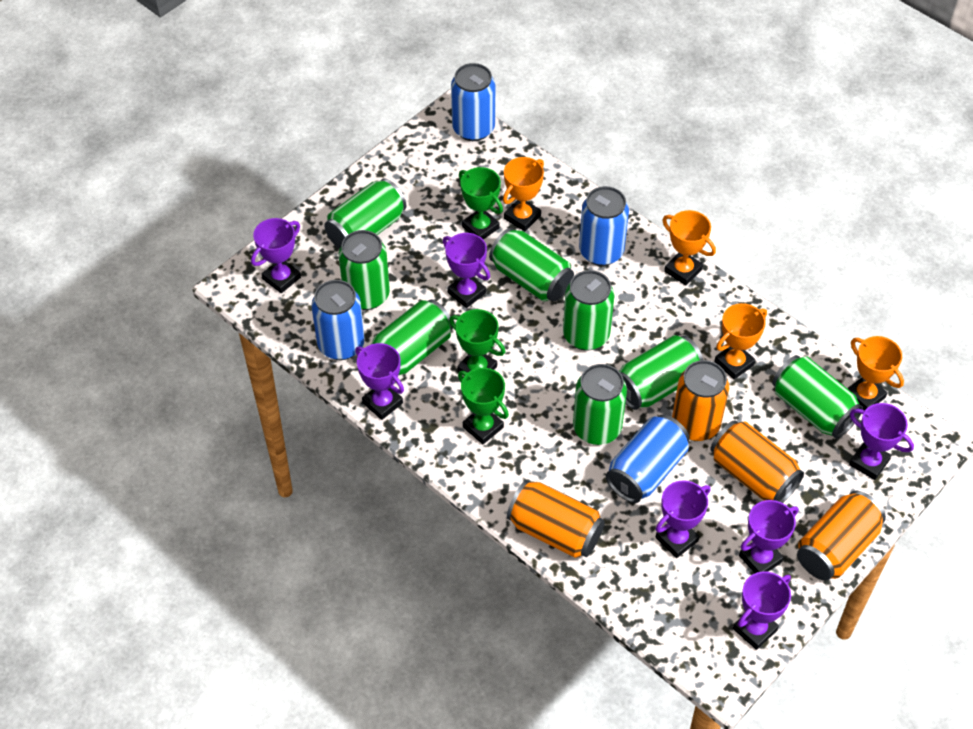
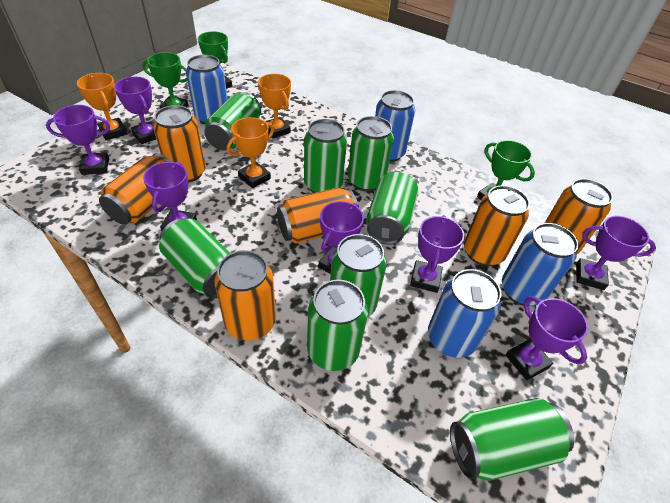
orange can: 4 -> 6
orange trophy: 4 -> 3

